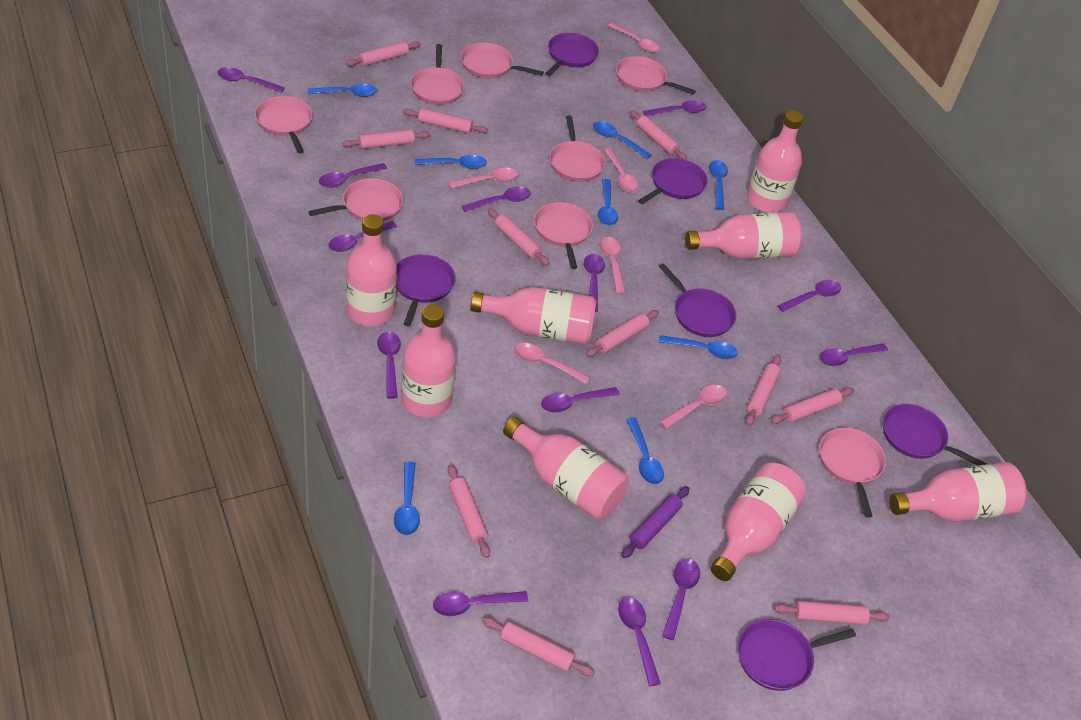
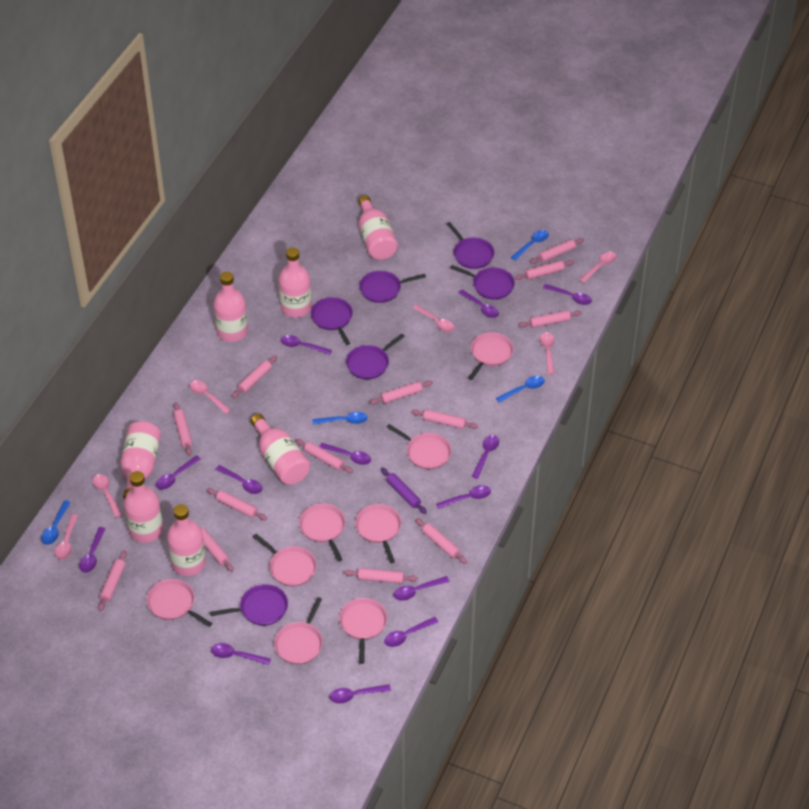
blue spoon: 8 -> 4
pink bottle: 8 -> 7
pink rolling pin: 11 -> 13

